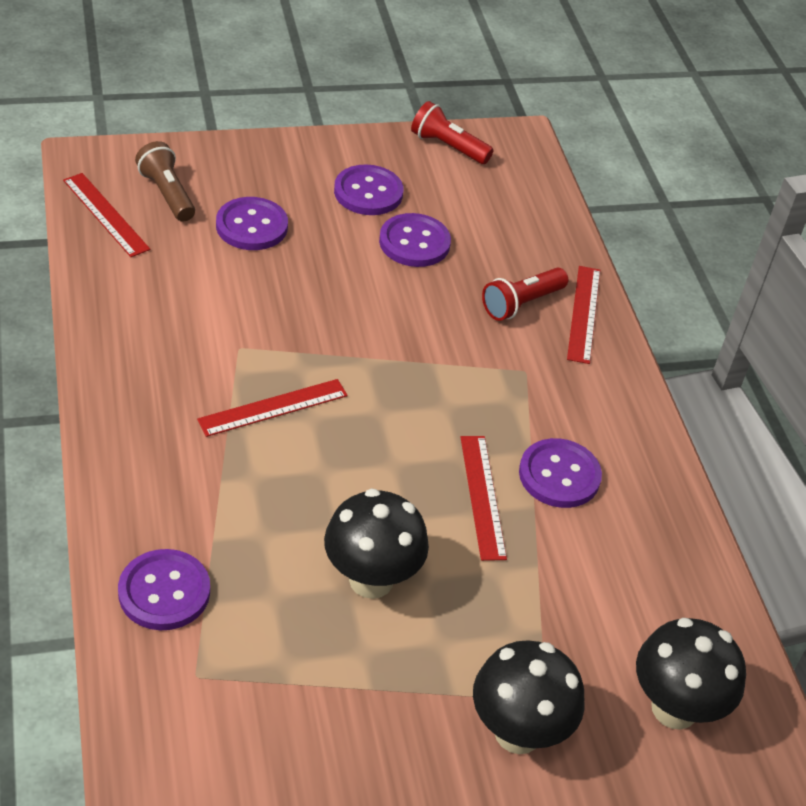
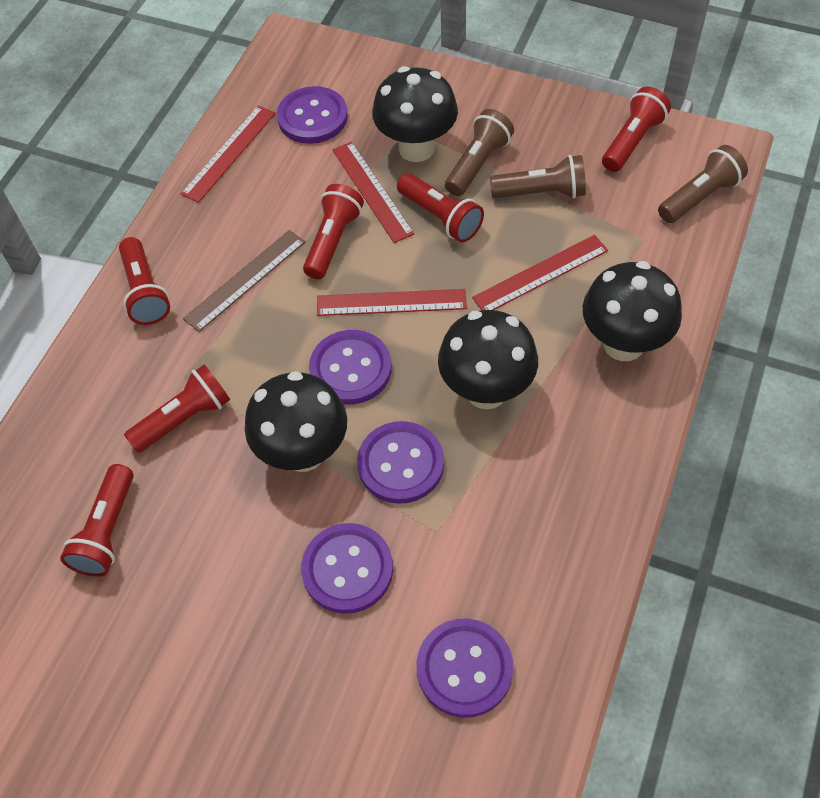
black mushroom: 3 -> 4
brown flashlight: 1 -> 3
brown ruler: 0 -> 1
red flashlight: 2 -> 6

